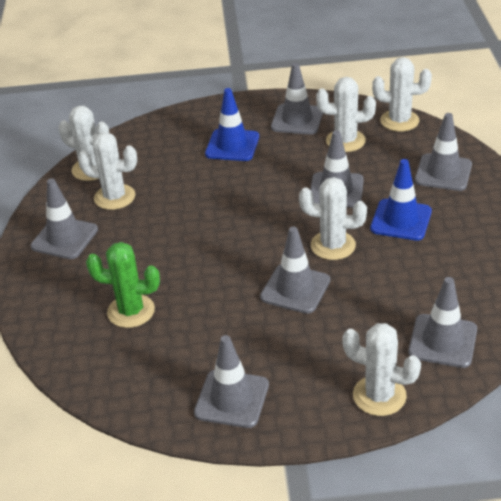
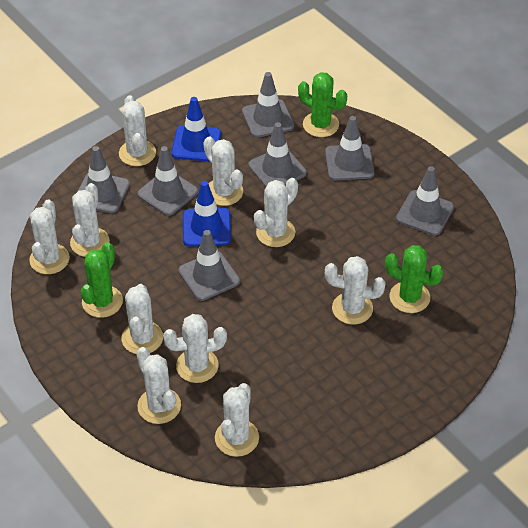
green cactus: 1 -> 3
white cactus: 6 -> 10

